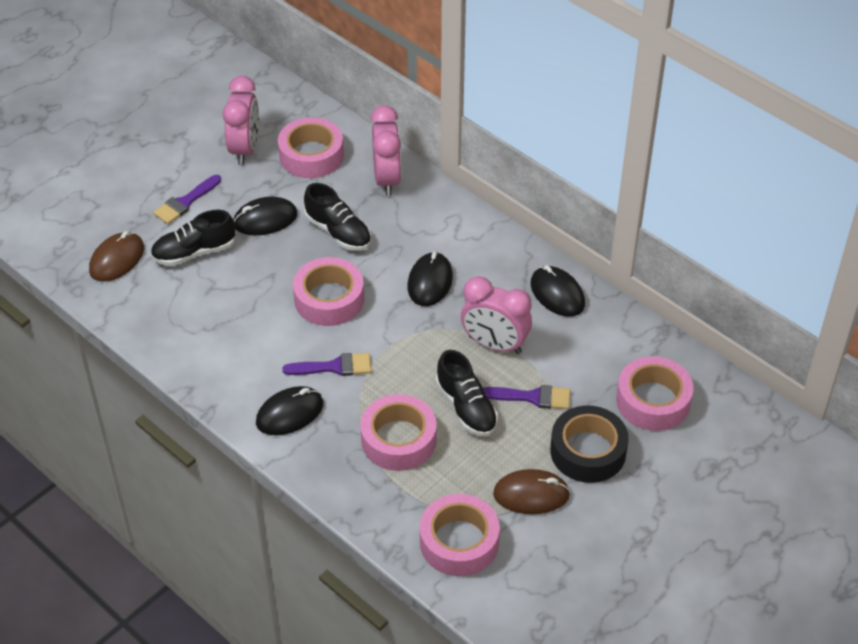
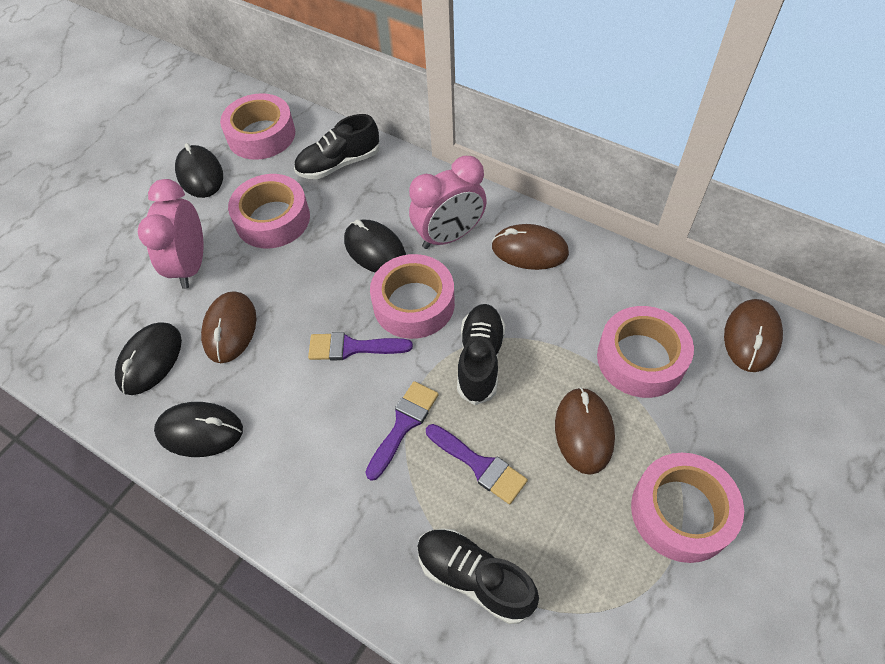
black tape: 1 -> 0
brown mouse: 2 -> 4
pink clock: 3 -> 2

